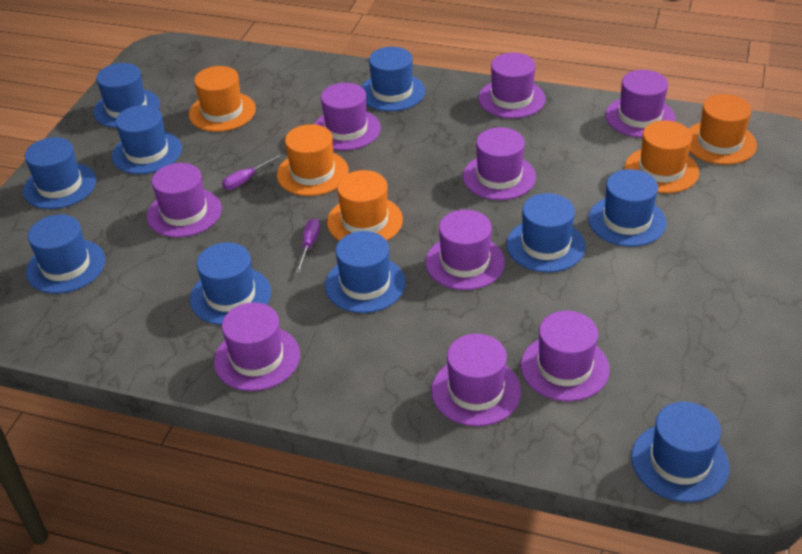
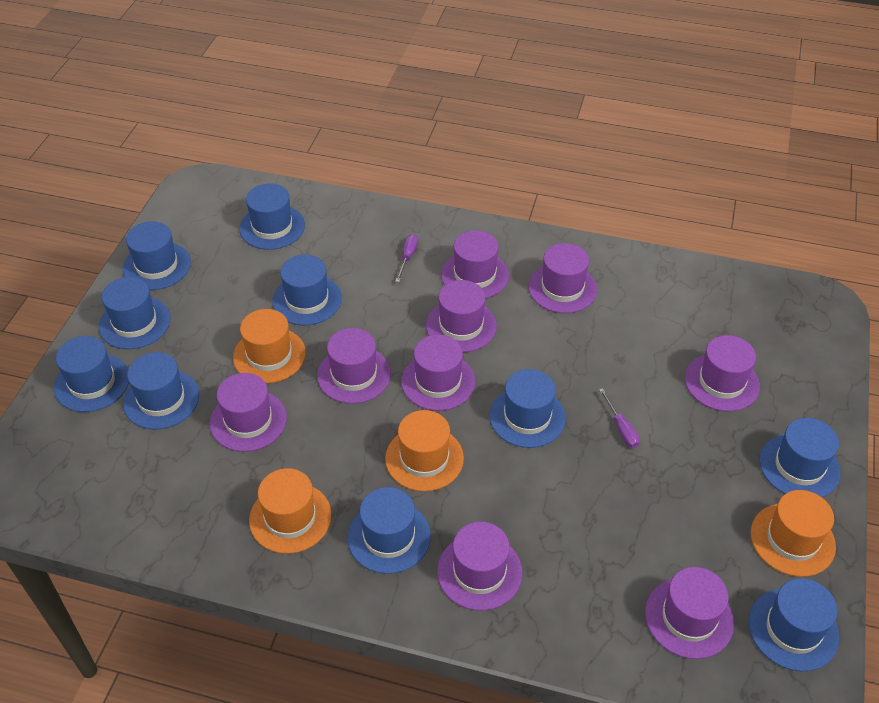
orange hat: 5 -> 4

